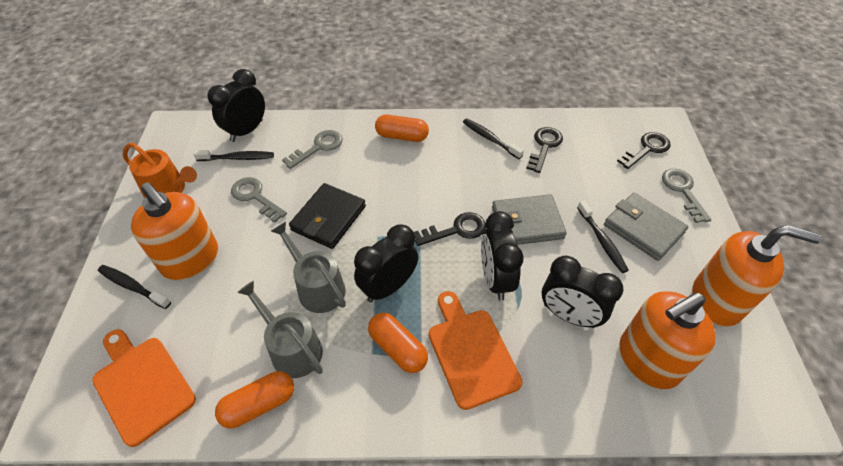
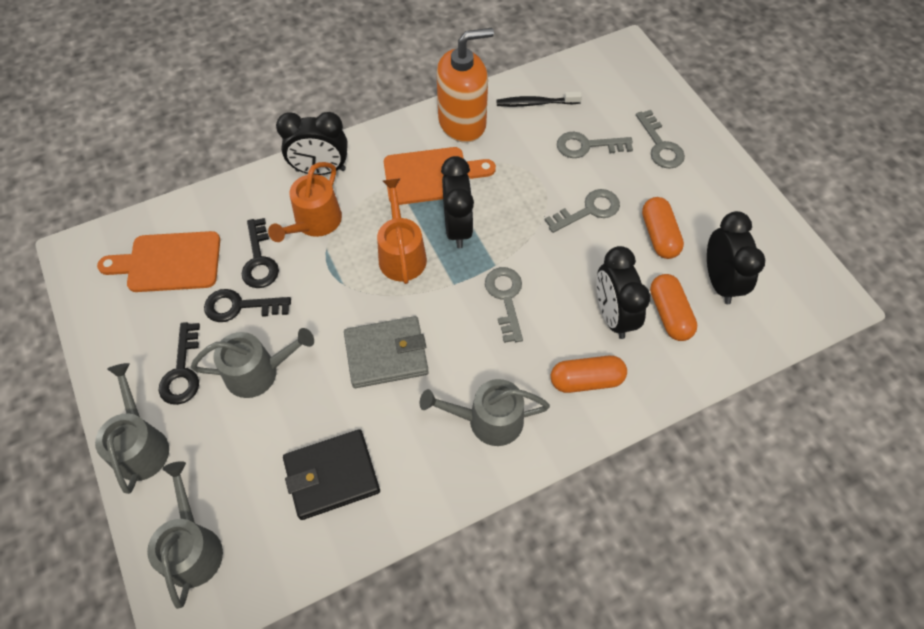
black toothbrush: 4 -> 1
grey key: 3 -> 4
grey wallet: 2 -> 1
grey watering can: 2 -> 4
orange soap dispenser: 3 -> 1
orange watering can: 1 -> 2

